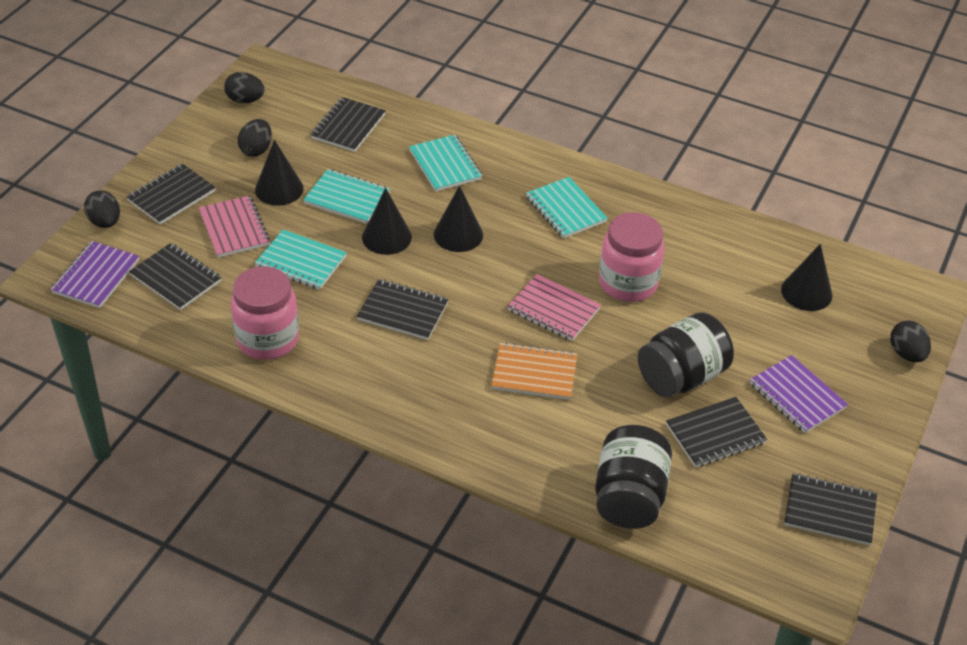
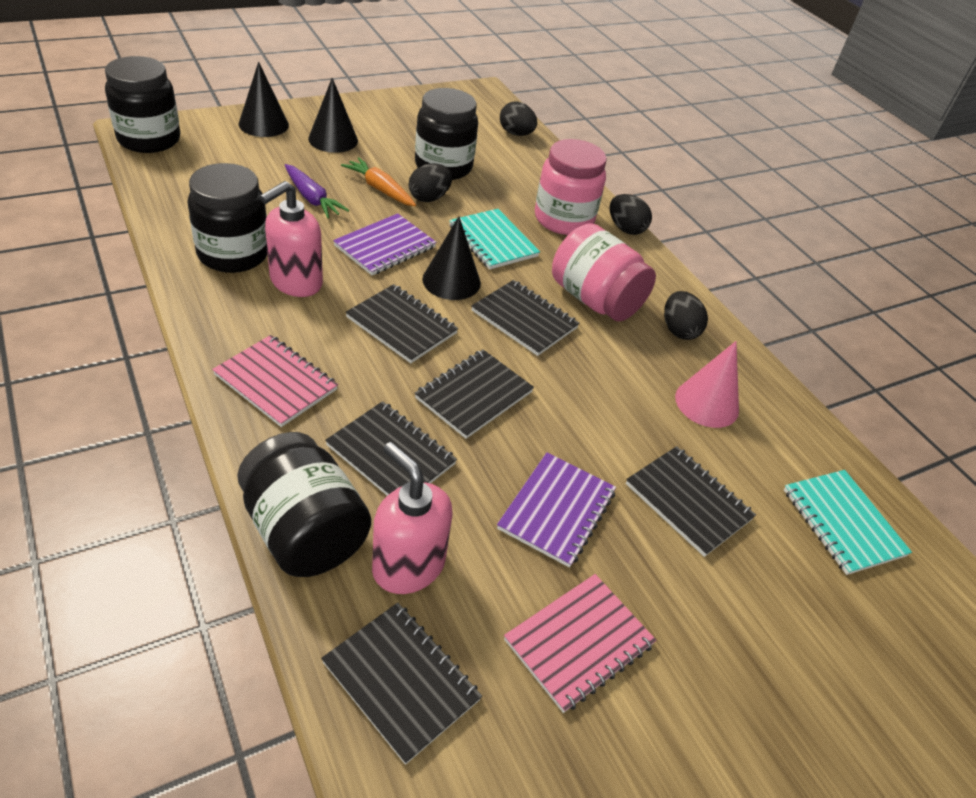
black cone: 4 -> 3
black jar: 2 -> 4
orange carrot: 0 -> 1
orange notebook: 1 -> 0
pink cone: 0 -> 1
pink soap dispenser: 0 -> 2
purple carrot: 0 -> 1
turquoise notebook: 4 -> 2

